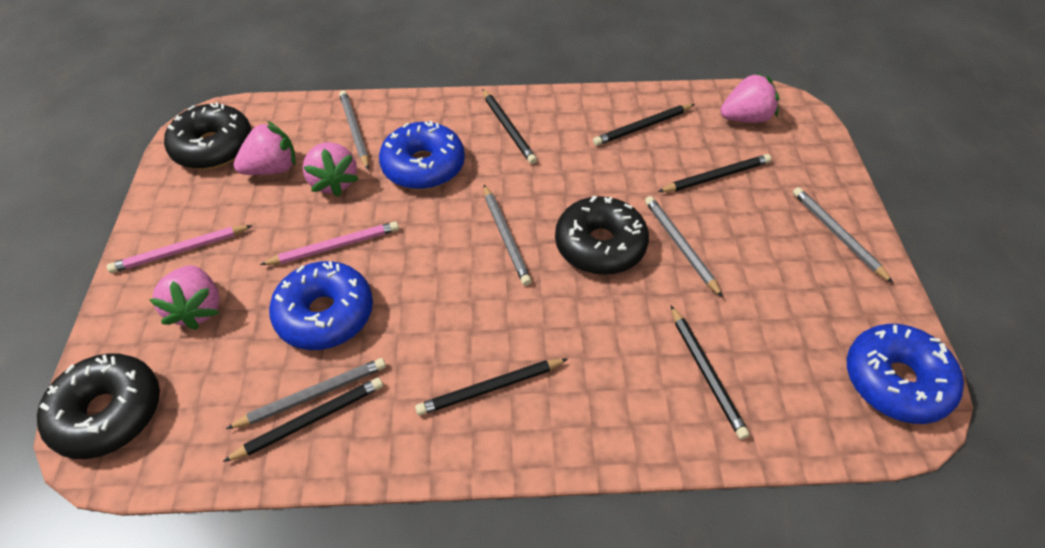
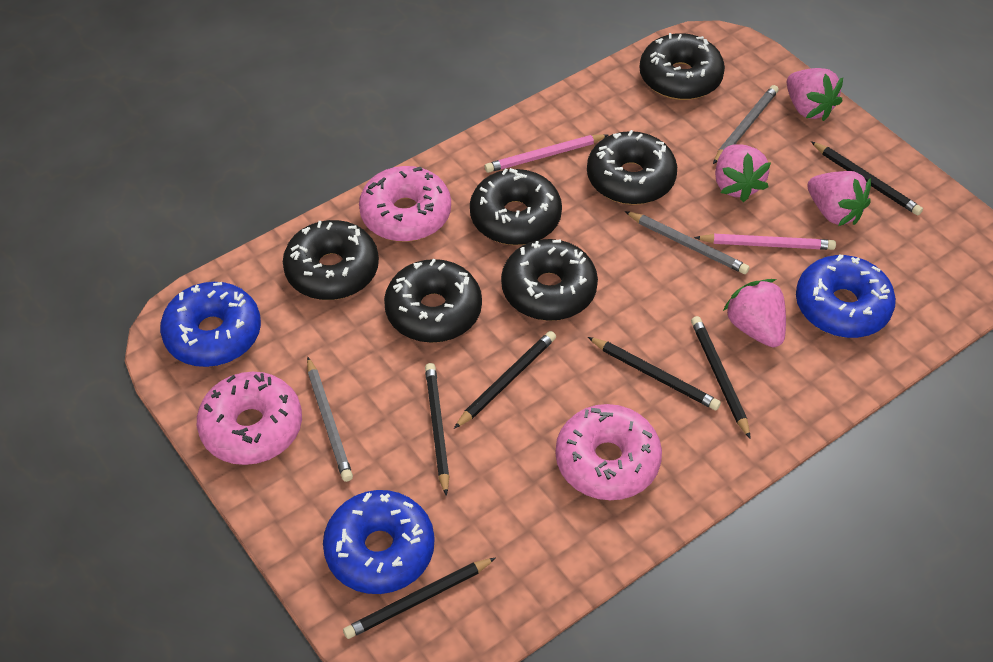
black donut: 3 -> 6
grey pencil: 5 -> 3
pink donut: 0 -> 3

